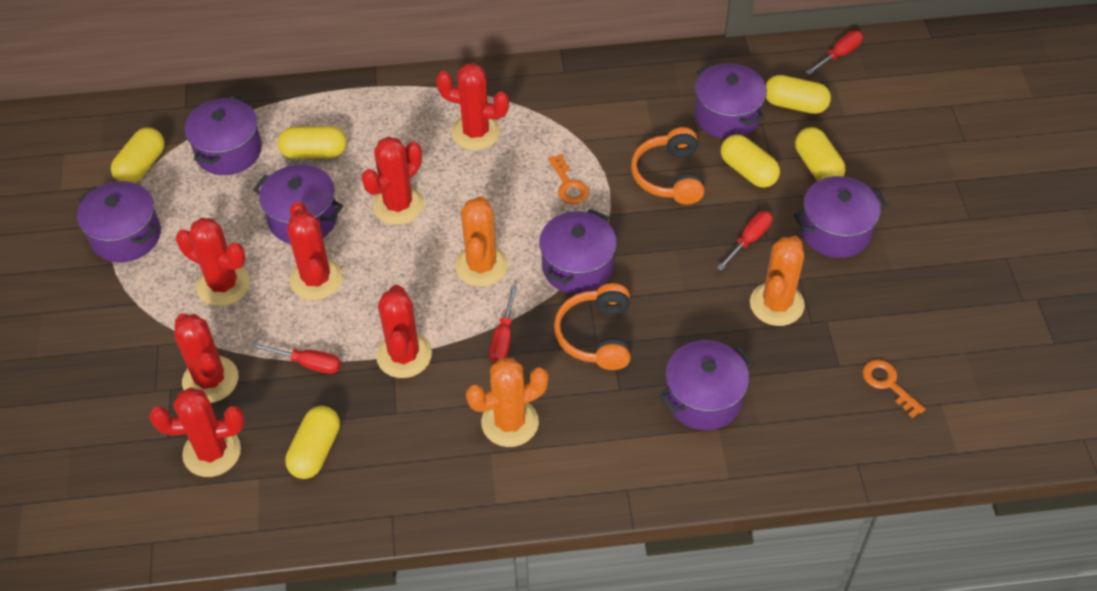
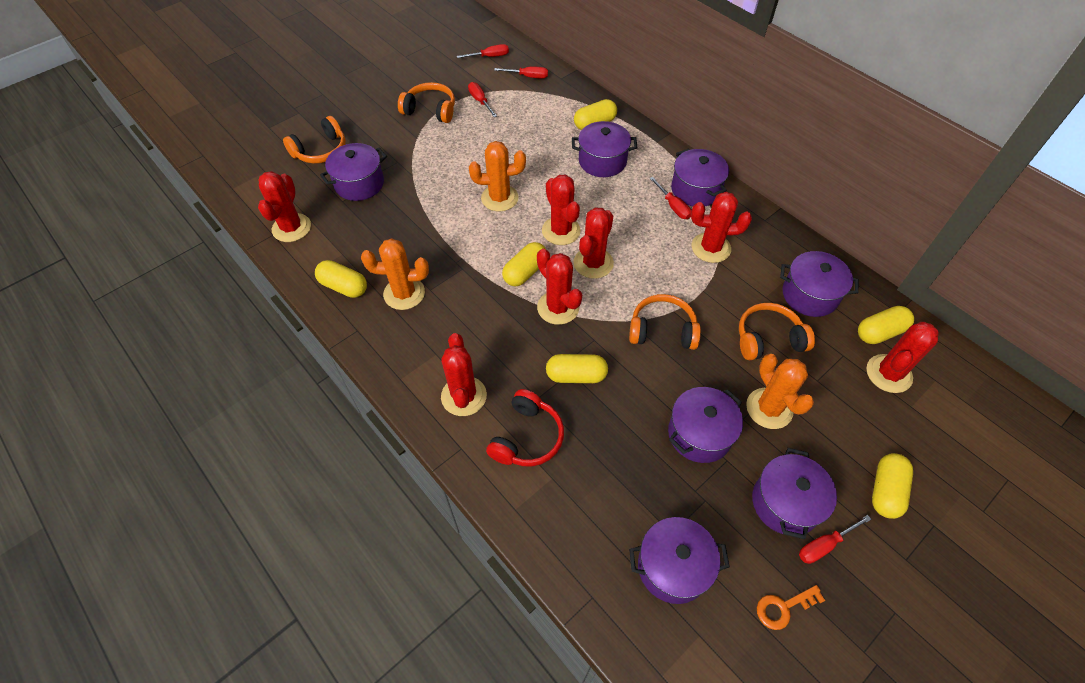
orange headphones: 2 -> 4
orange key: 2 -> 1
red headphones: 0 -> 1
red screwdriver: 4 -> 5

